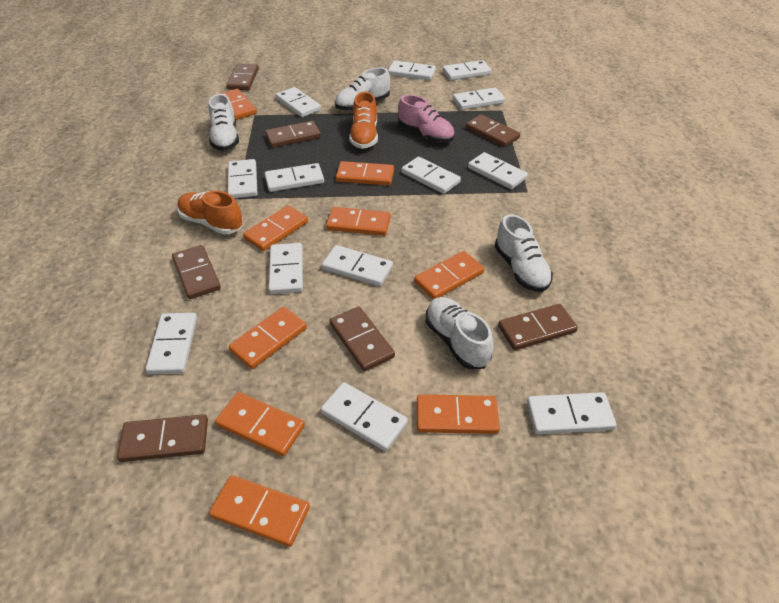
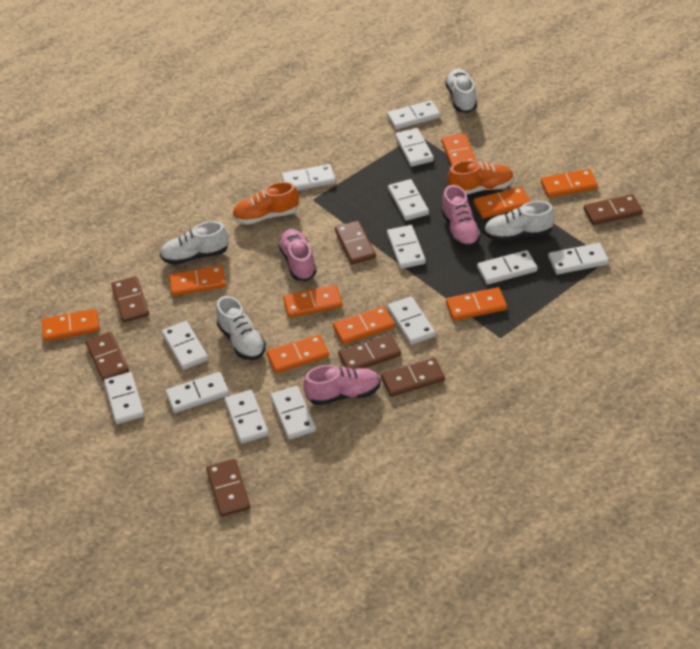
pink shoe: 1 -> 3

